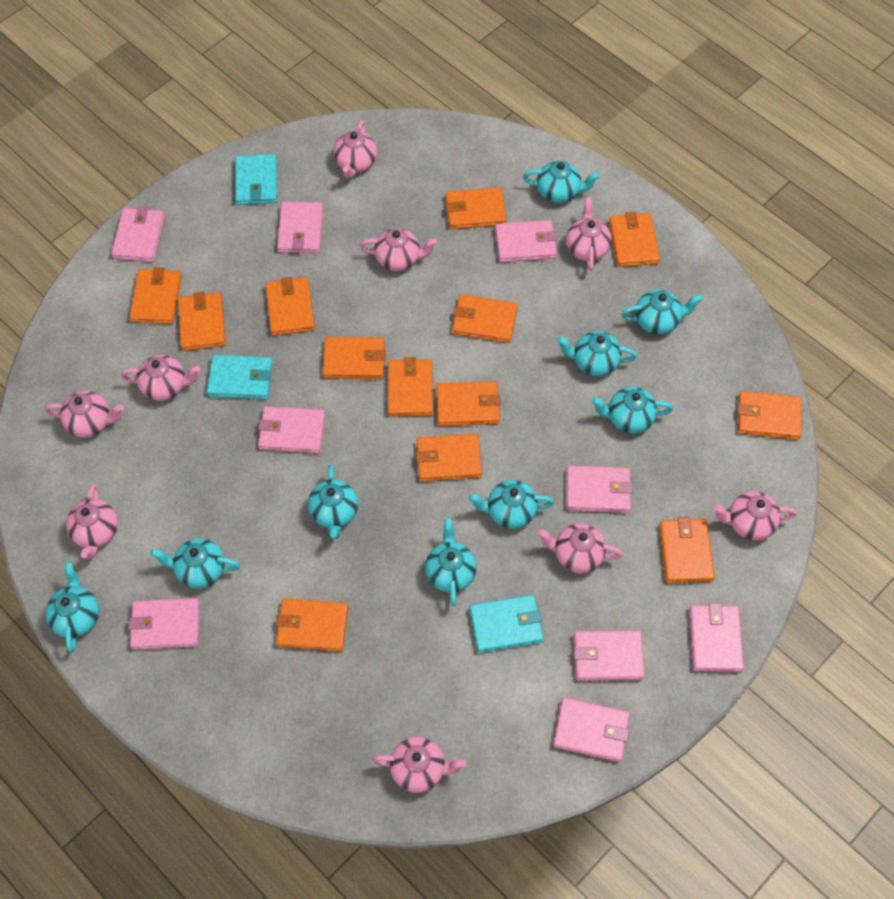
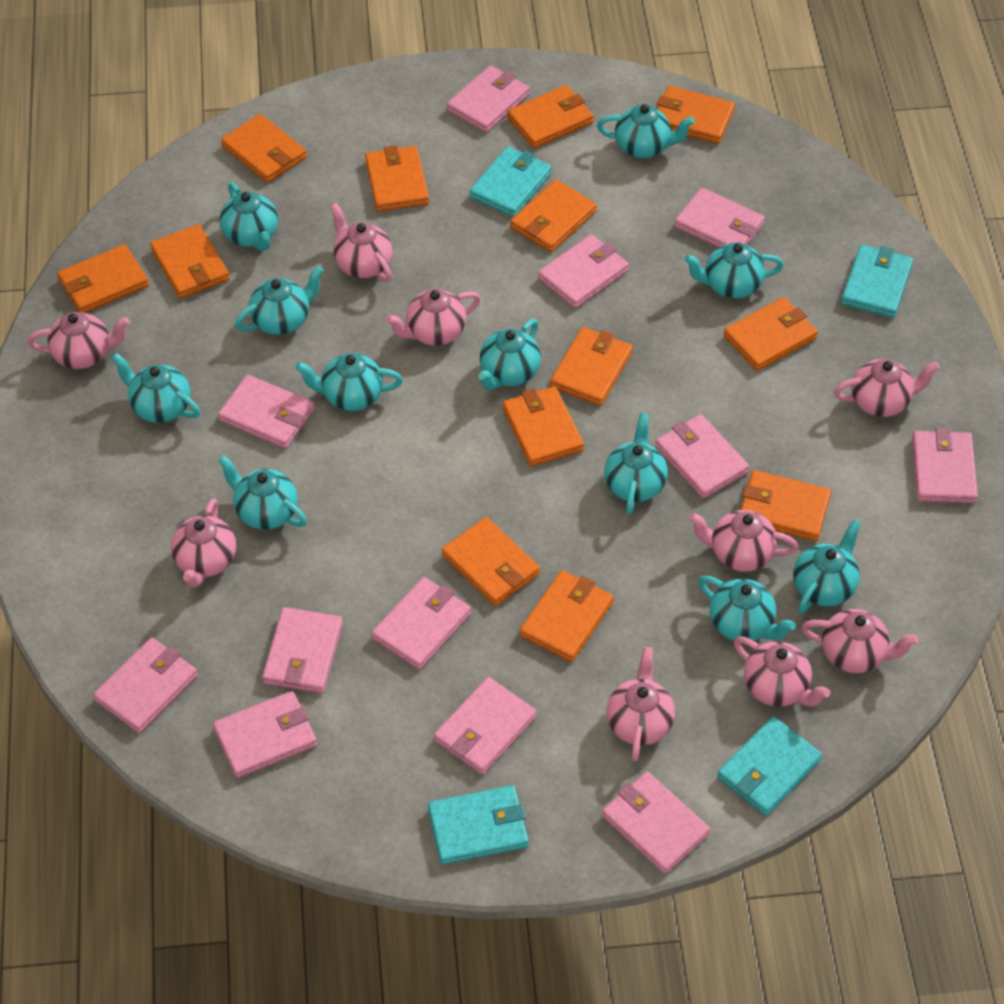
pink wallet: 9 -> 12
turquoise teapot: 9 -> 11
turquoise wallet: 3 -> 4

